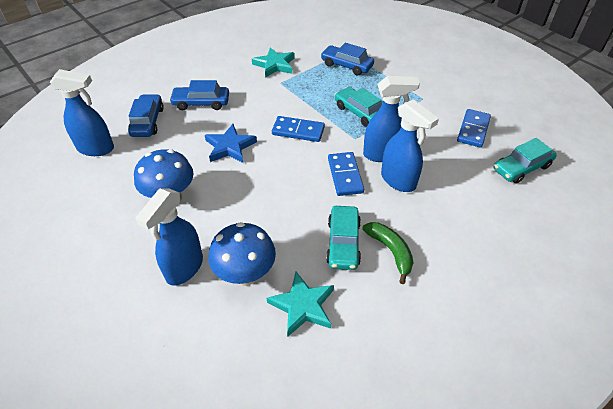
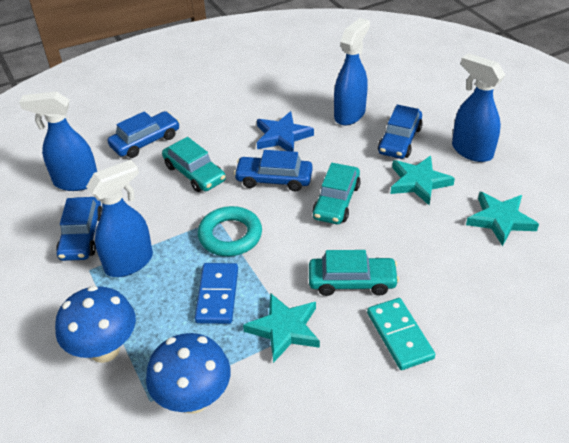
blue car: 3 -> 4
blue domino: 3 -> 1
green banana: 1 -> 0
turquoise domino: 0 -> 1
turquoise ring: 0 -> 1
turquoise star: 2 -> 3

